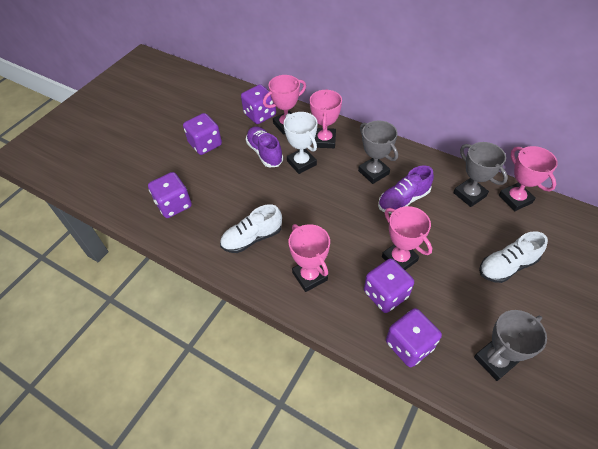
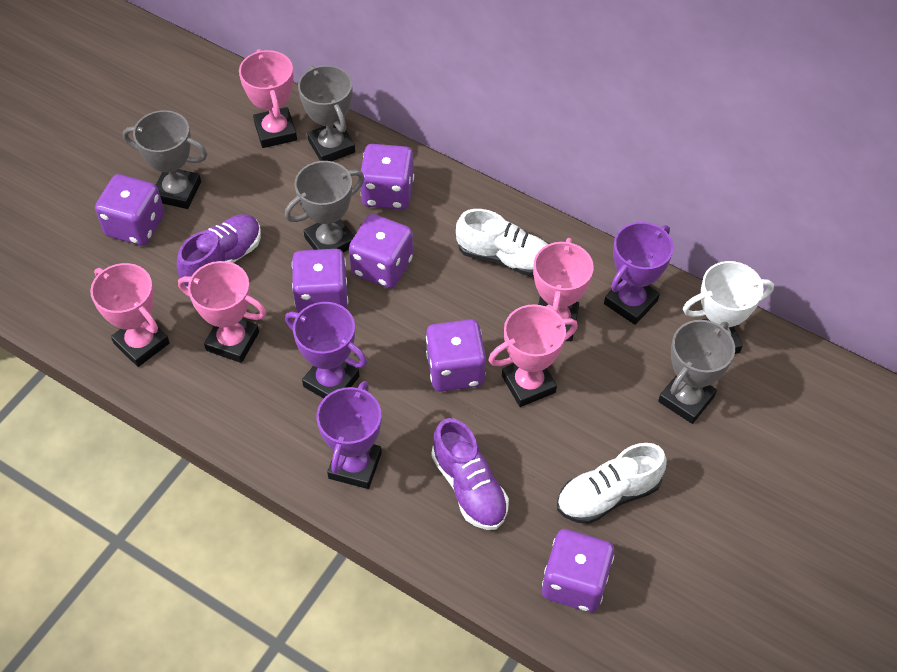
grey trophy: 3 -> 4
purple dice: 5 -> 6
purple trophy: 0 -> 3

